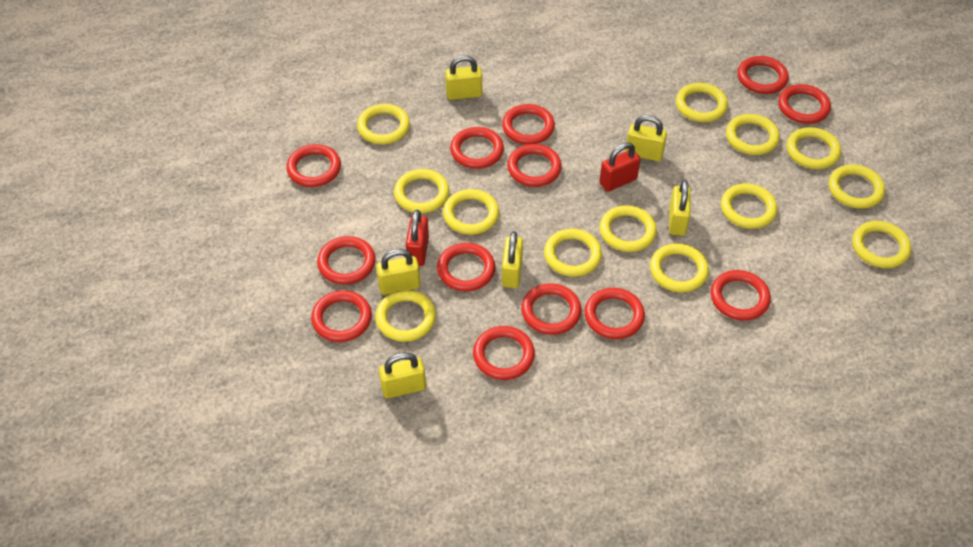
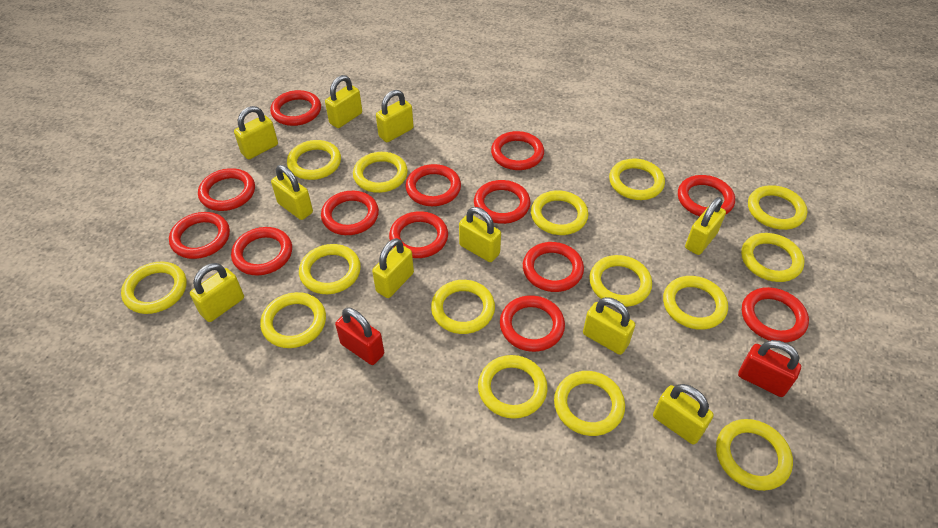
yellow padlock: 6 -> 10
yellow ring: 13 -> 15

